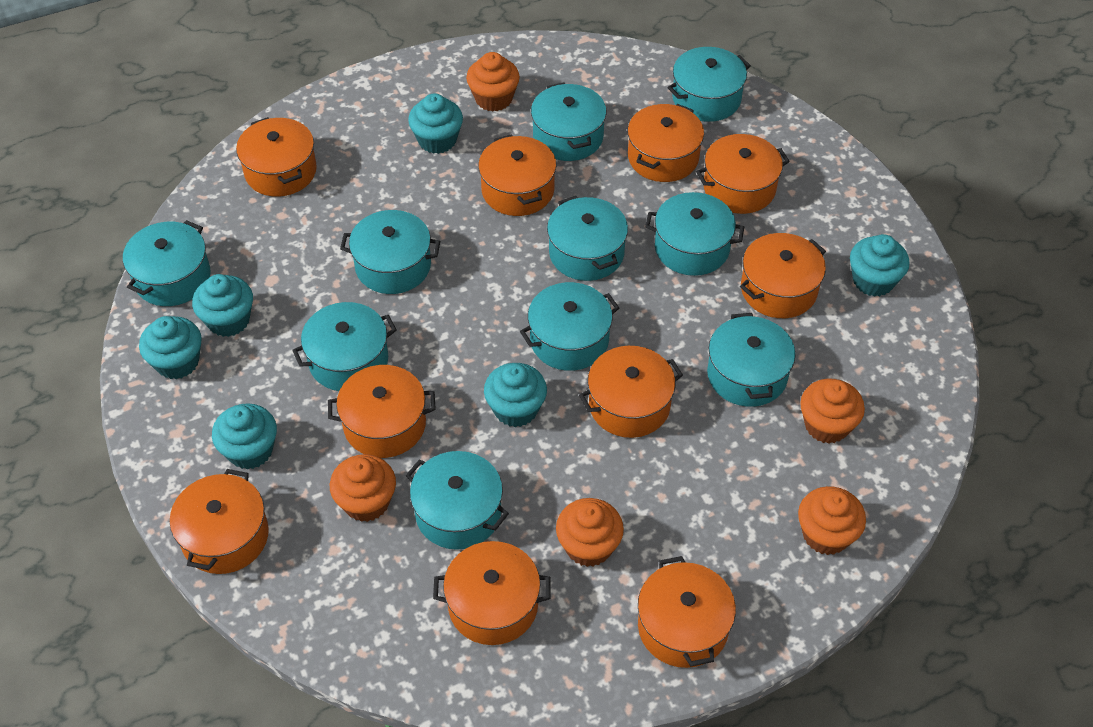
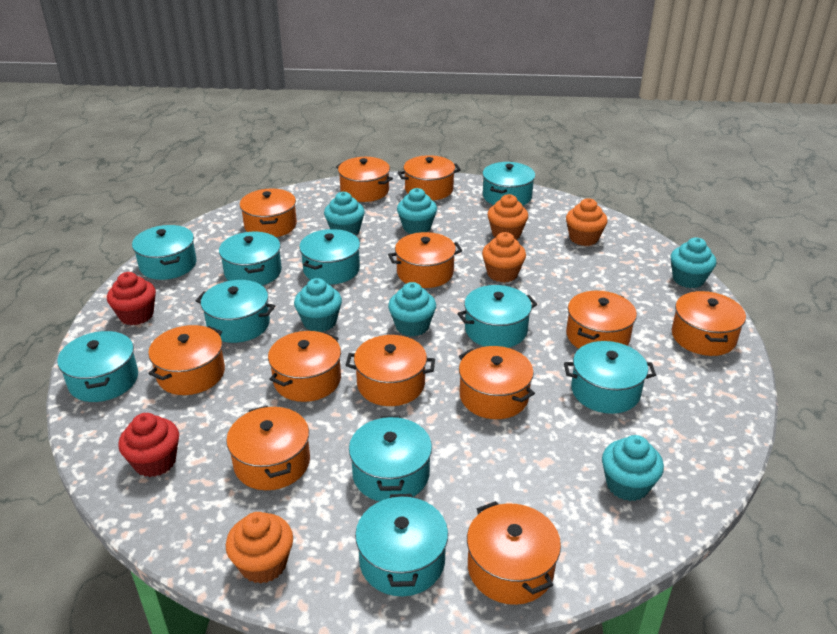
orange cupcake: 5 -> 4
orange pot: 10 -> 12
red cupcake: 0 -> 2

